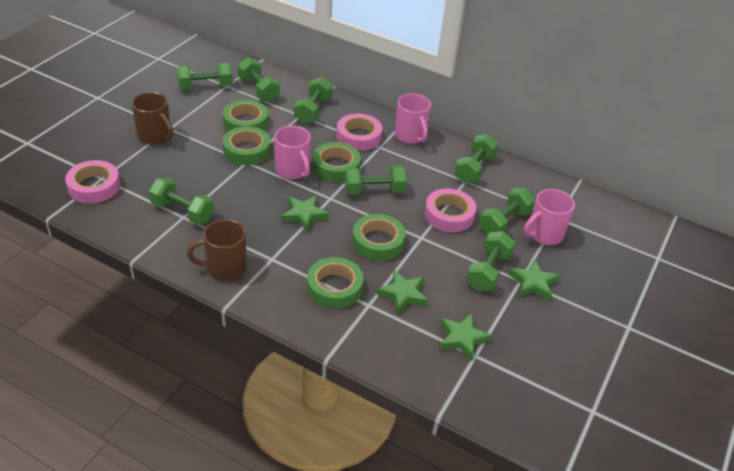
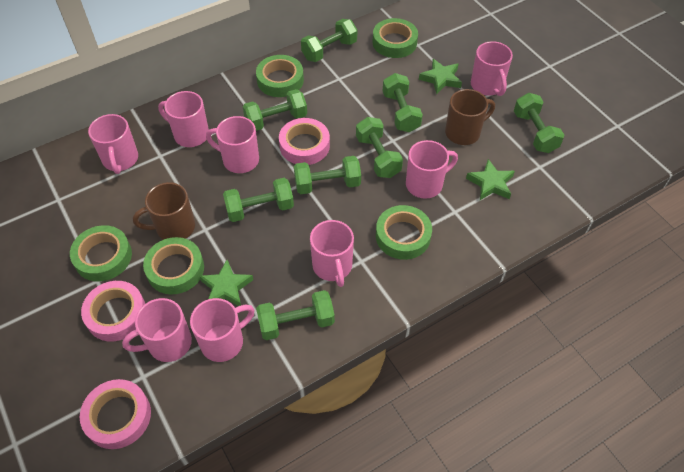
green star: 4 -> 3
pink mug: 3 -> 8

